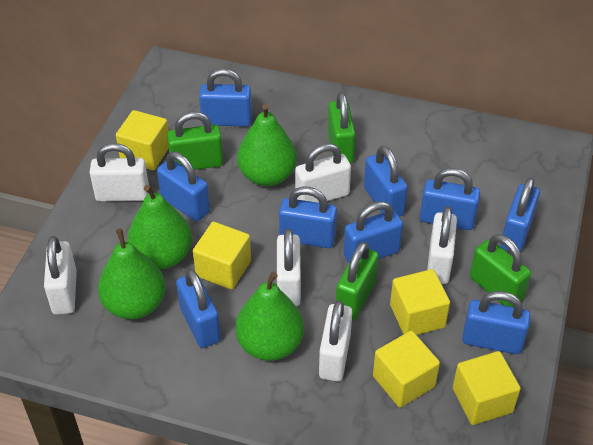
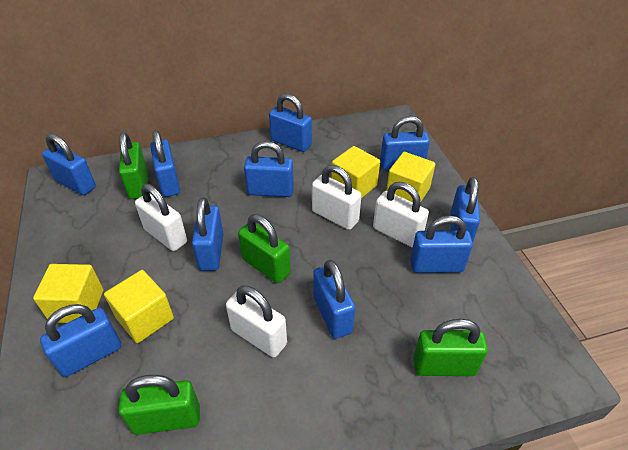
blue padlock: 9 -> 10
green pear: 4 -> 0
white padlock: 6 -> 4
yellow cube: 5 -> 4

